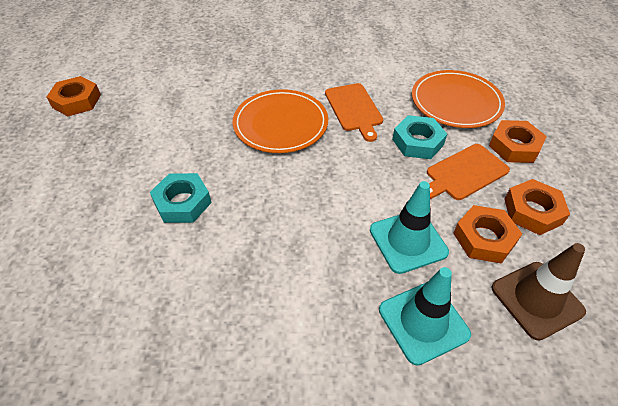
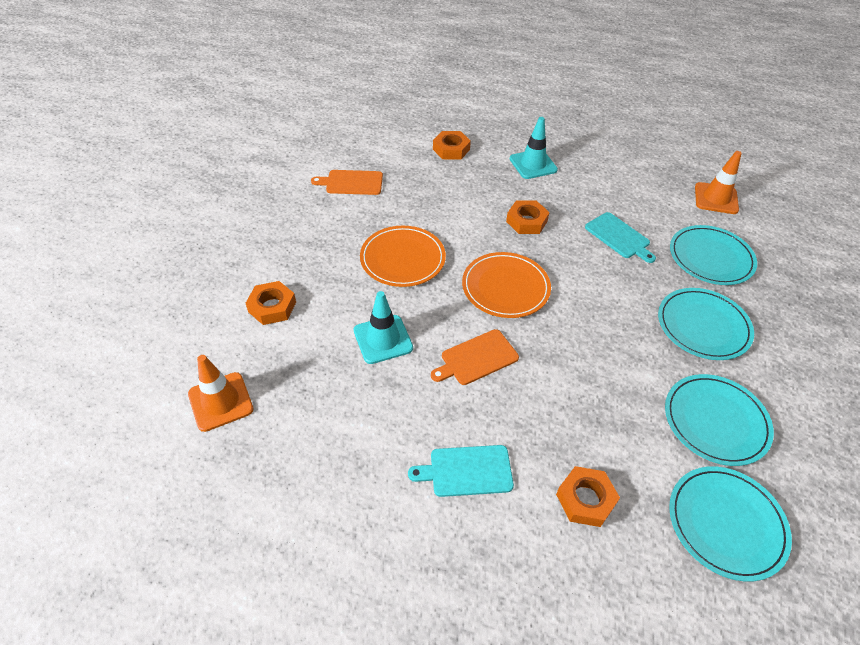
brown traffic cone: 1 -> 0
orange traffic cone: 0 -> 2
turquoise cutting board: 0 -> 2
turquoise nut: 2 -> 0
turquoise plate: 0 -> 4

